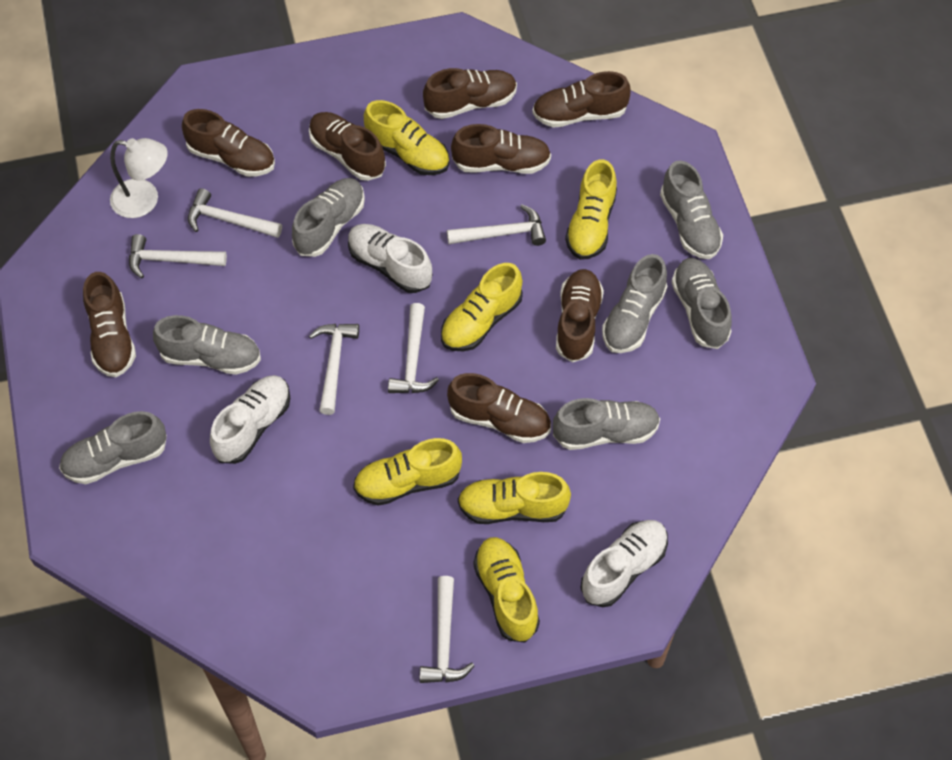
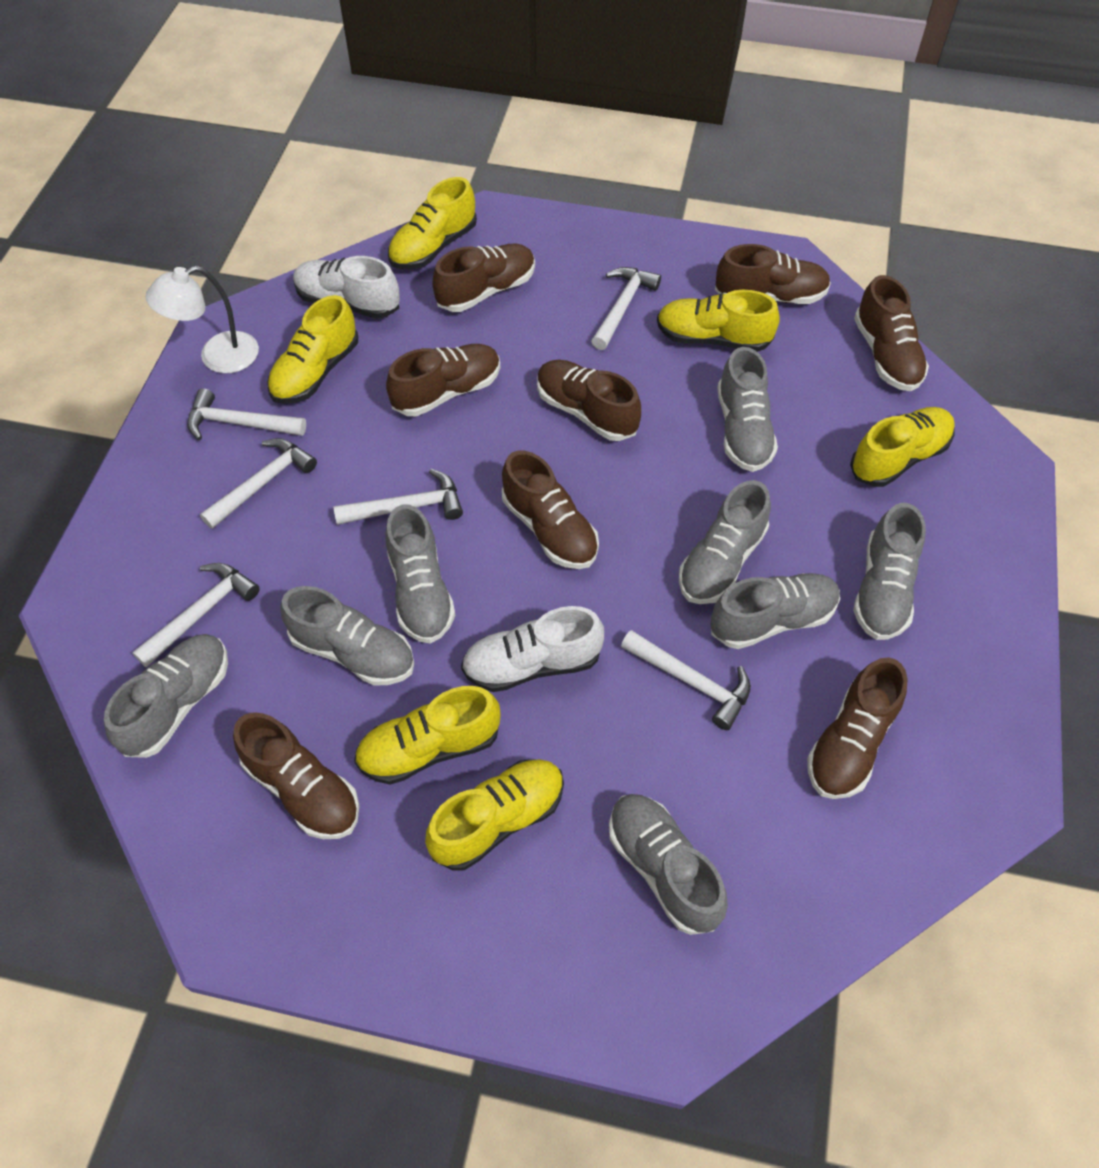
grey shoe: 7 -> 8
white shoe: 3 -> 2

